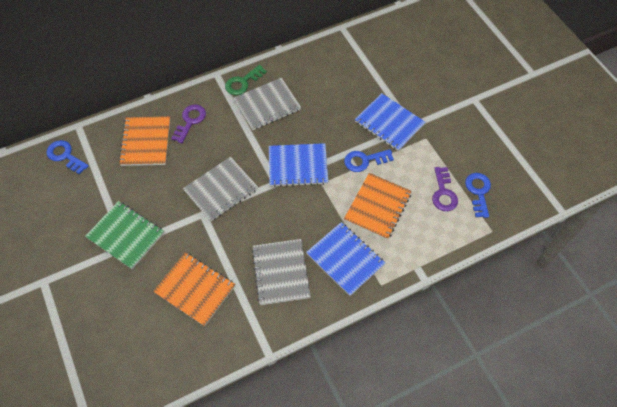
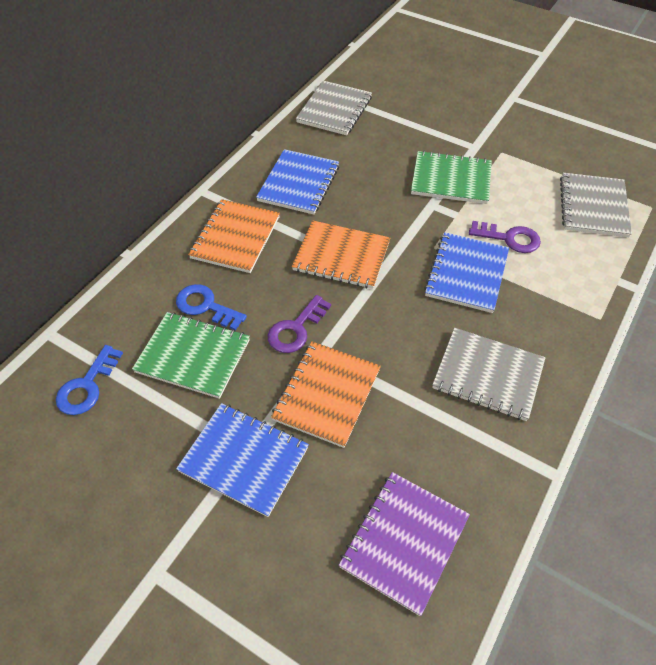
blue key: 3 -> 2
green key: 1 -> 0
green notebook: 1 -> 2
purple notebook: 0 -> 1

